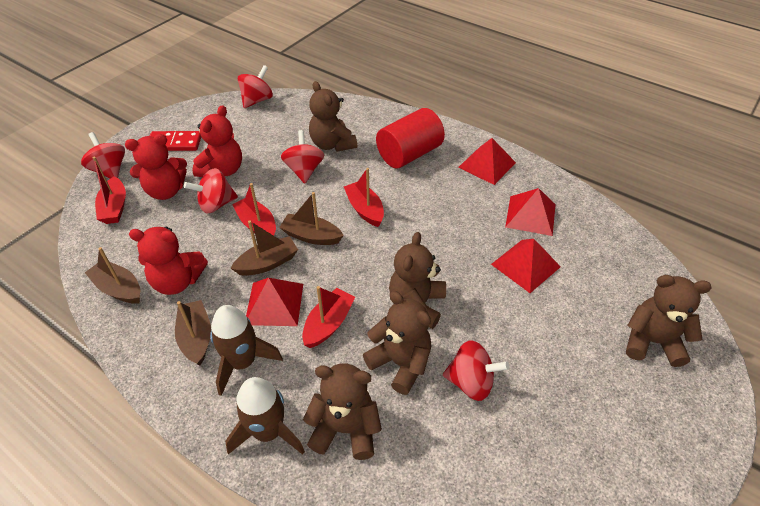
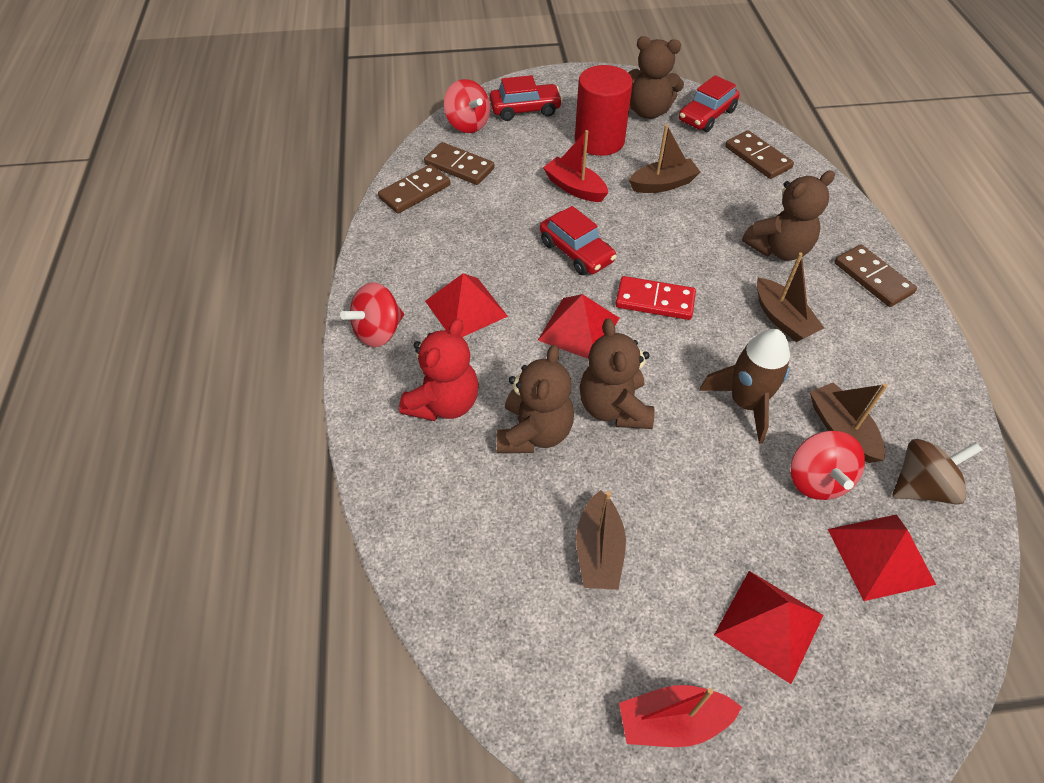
brown domino: 0 -> 4
brown rocket: 2 -> 1
brown spinning top: 0 -> 1
brown teddy bear: 5 -> 4
red boat: 4 -> 2
red car: 0 -> 3
red spinning top: 5 -> 3
red teddy bear: 3 -> 1

